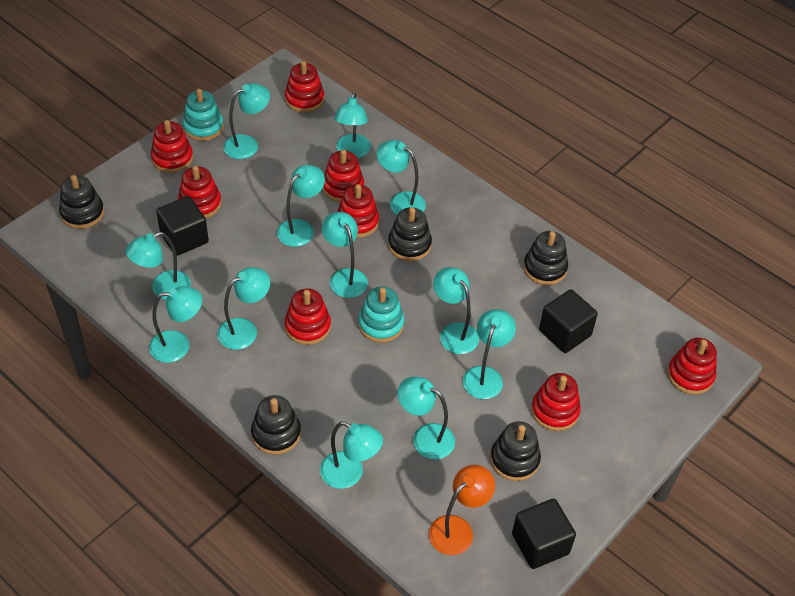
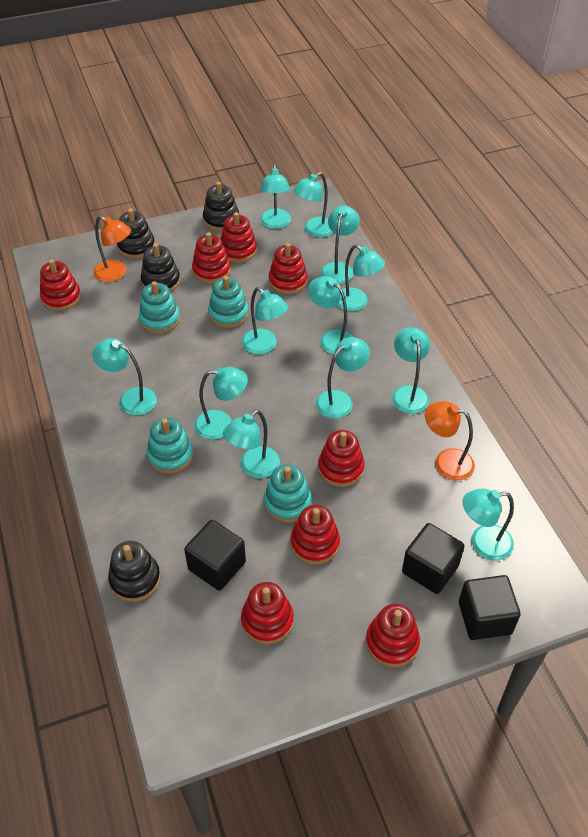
black stacking toy: 5 -> 4
orange lamp: 1 -> 2
turquoise stacking toy: 2 -> 4

